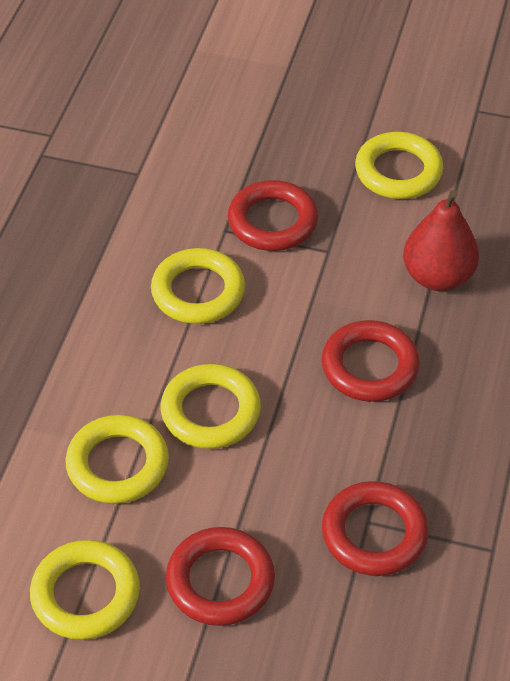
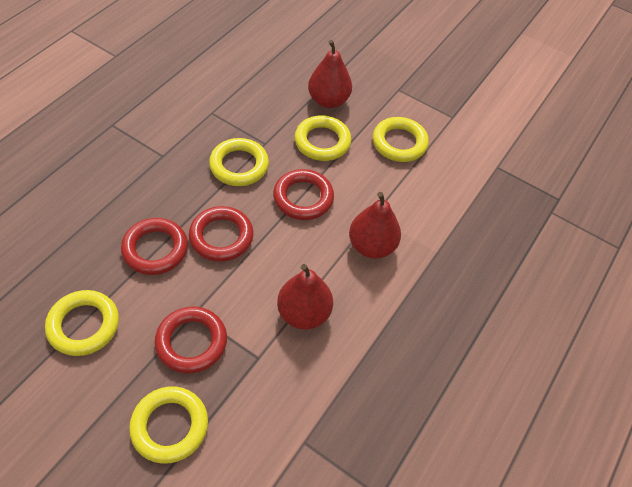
red pear: 1 -> 3

